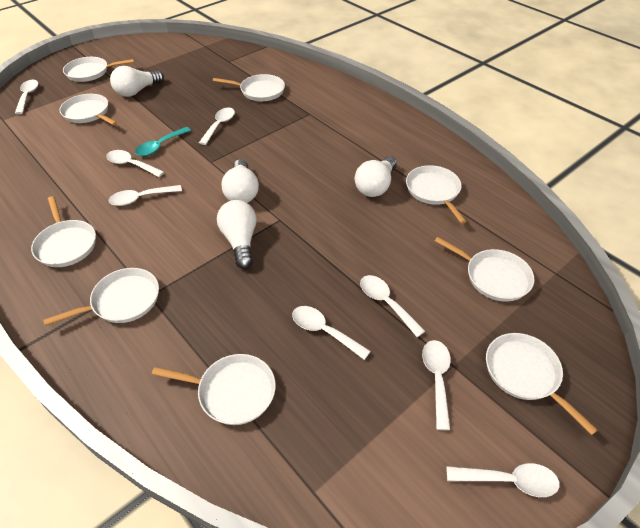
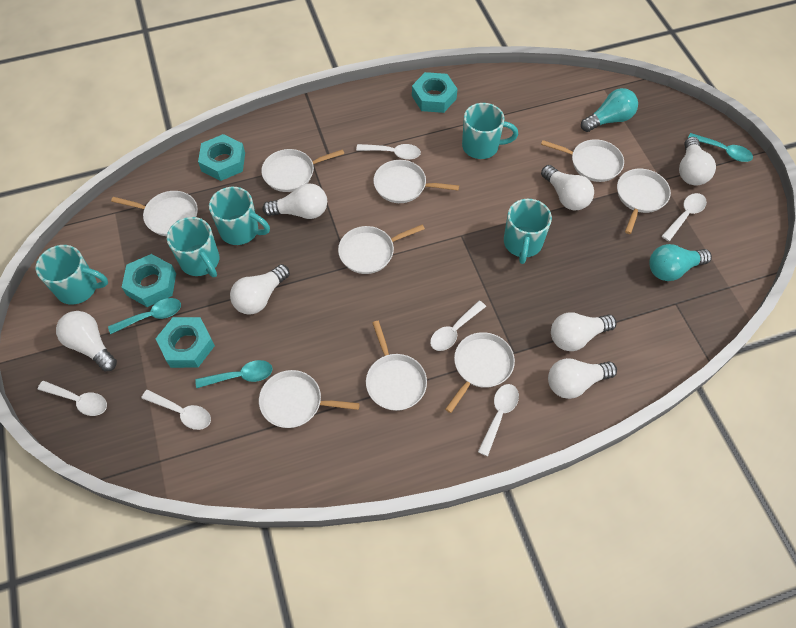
turquoise light bulb: 0 -> 2
turquoise mug: 0 -> 5
turquoise nut: 0 -> 4
turquoise spoon: 1 -> 3
white light bulb: 4 -> 7
white spoon: 8 -> 6

